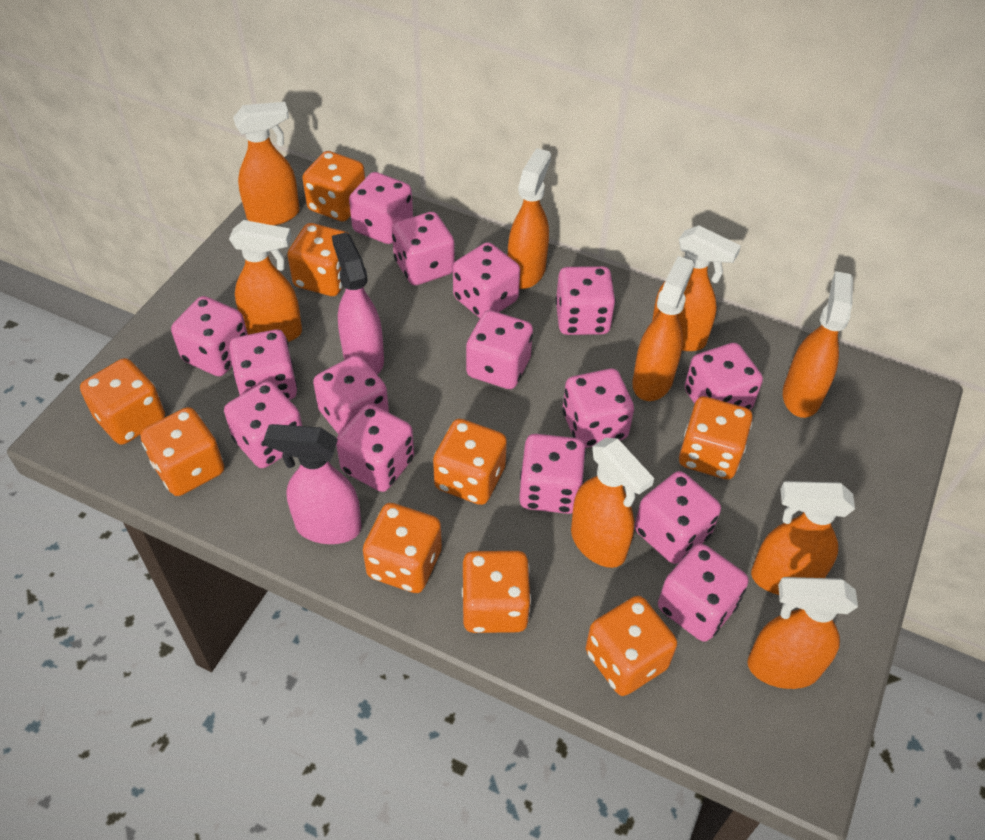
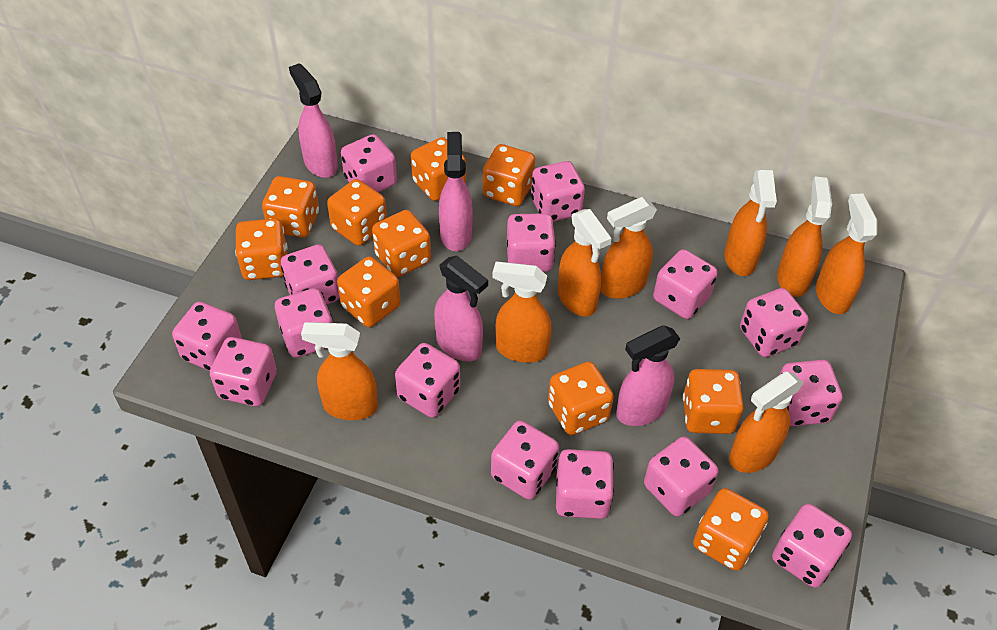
orange dice: 9 -> 10
orange spray bottle: 9 -> 8
pink spray bottle: 2 -> 4

